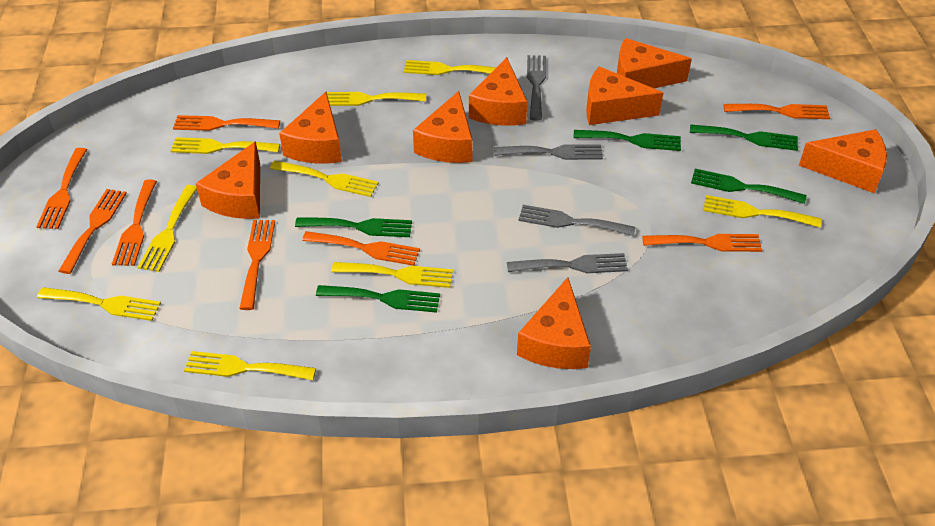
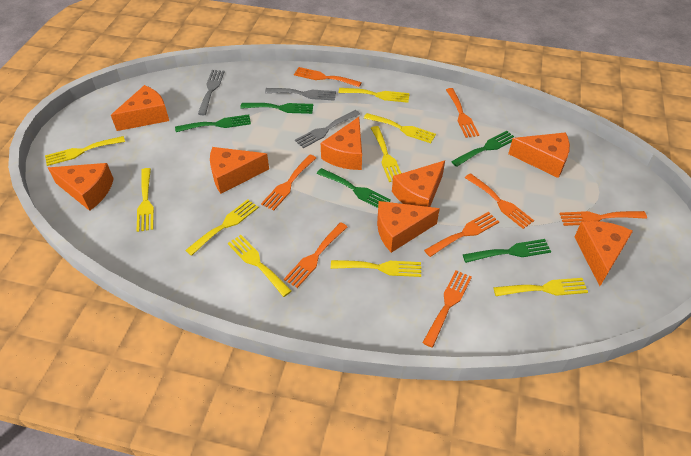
grey fork: 4 -> 3

